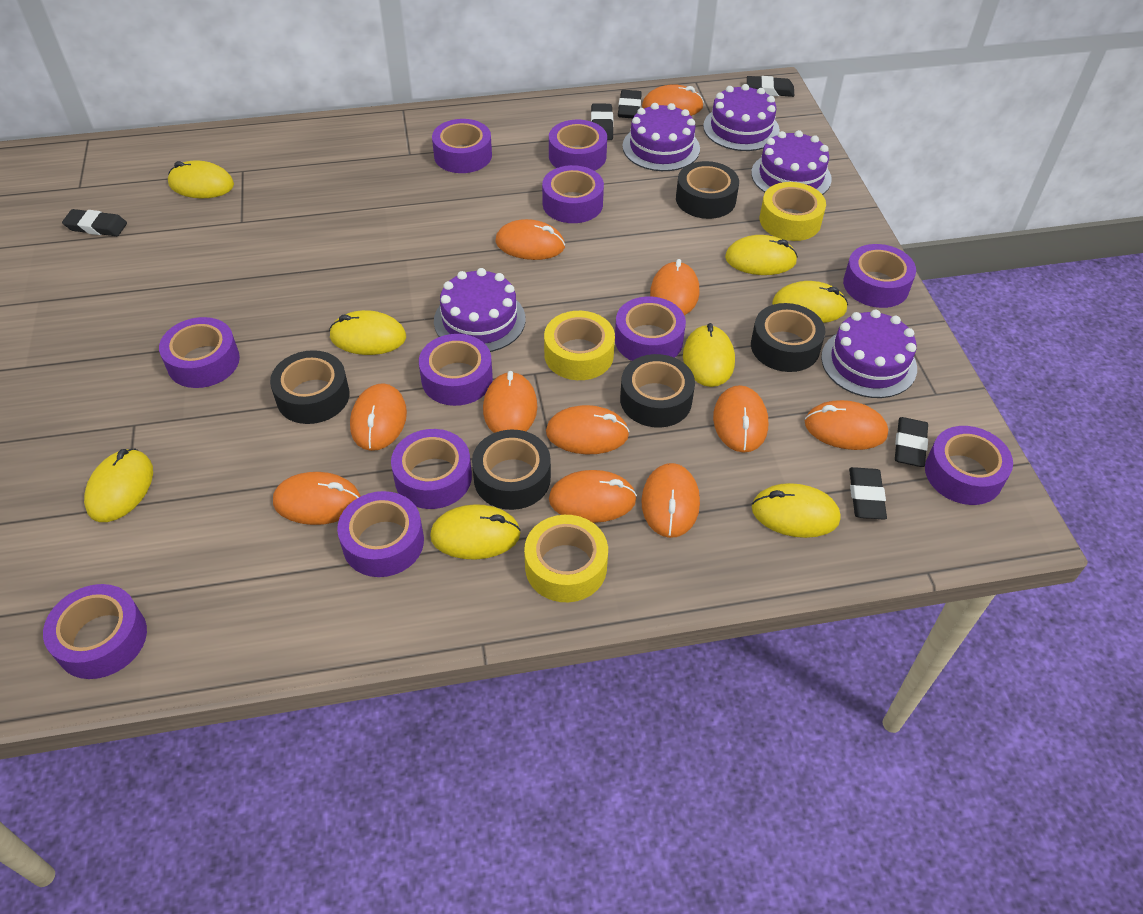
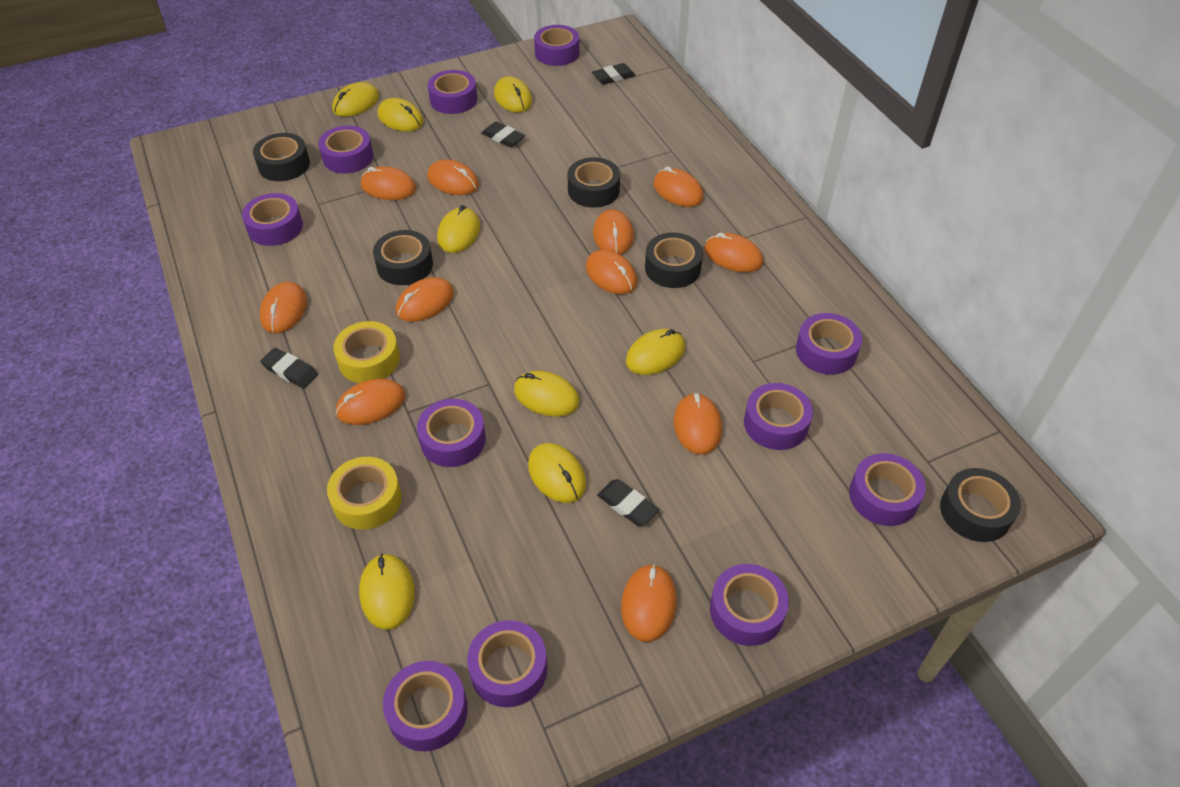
black eraser: 6 -> 4
purple cake: 5 -> 0
yellow tape: 3 -> 2

